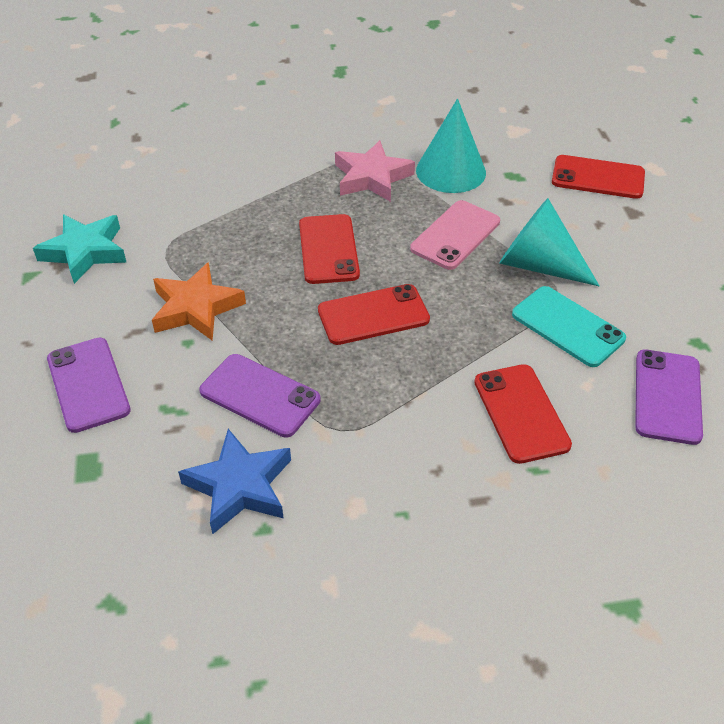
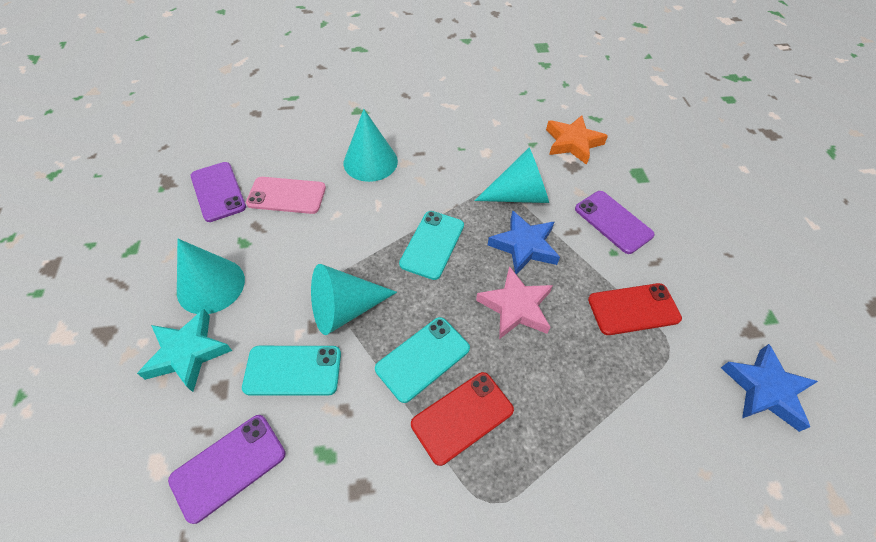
blue star: 1 -> 2
red phone: 4 -> 2
turquoise cone: 2 -> 4
turquoise phone: 1 -> 3

